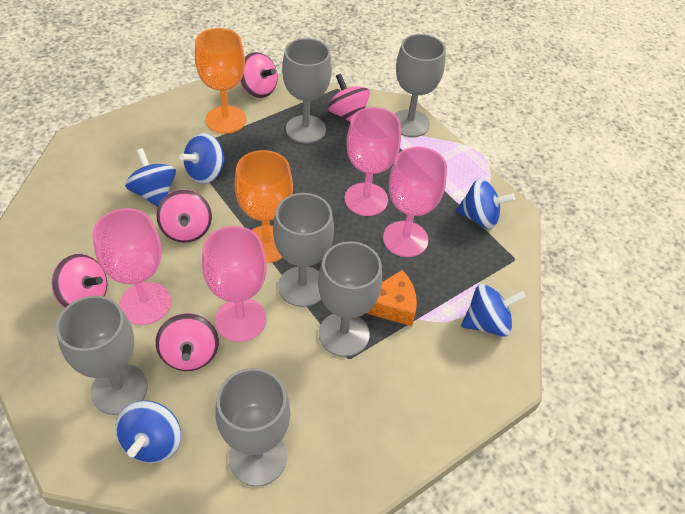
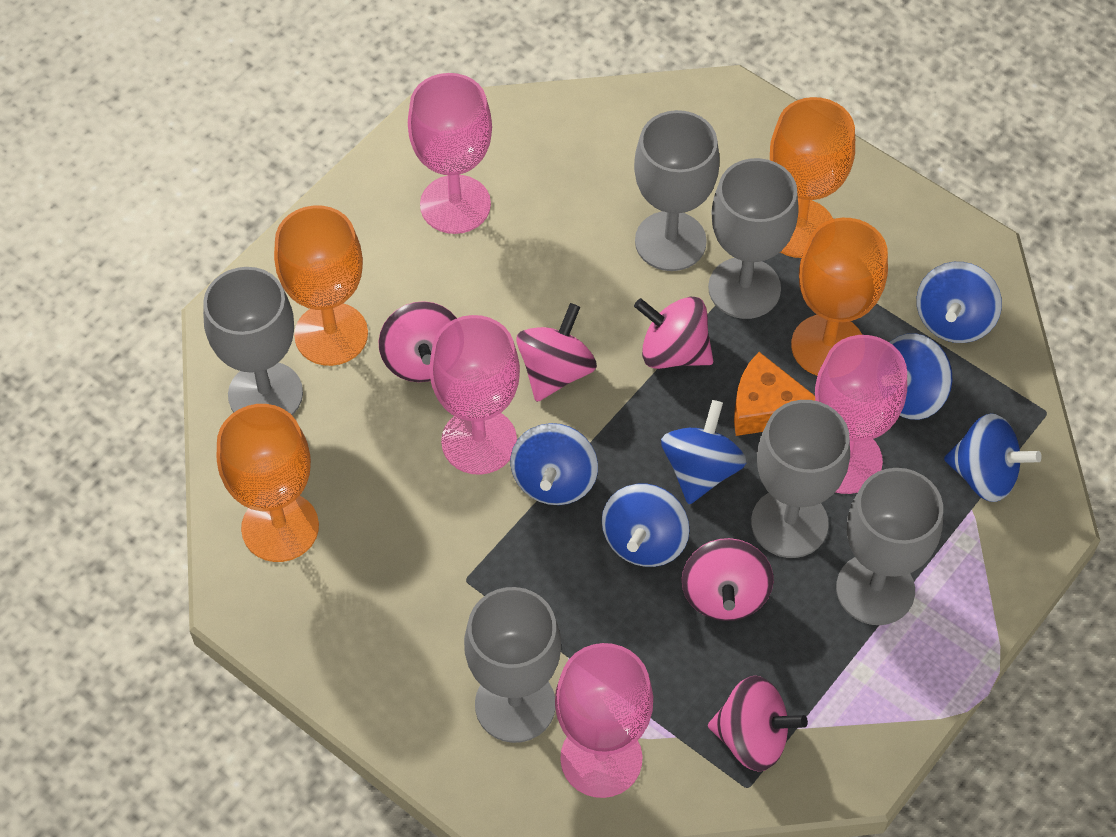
blue spinning top: 5 -> 6
orange goblet: 2 -> 4

